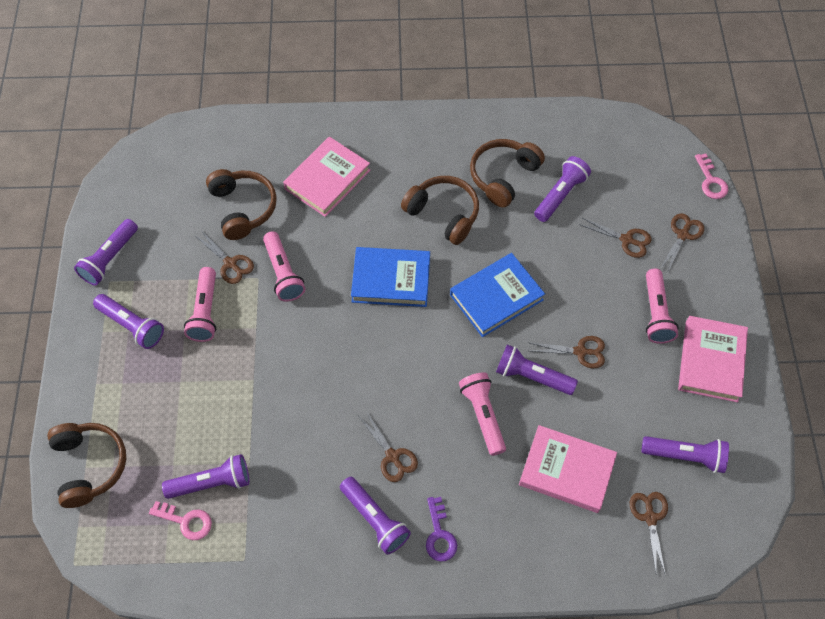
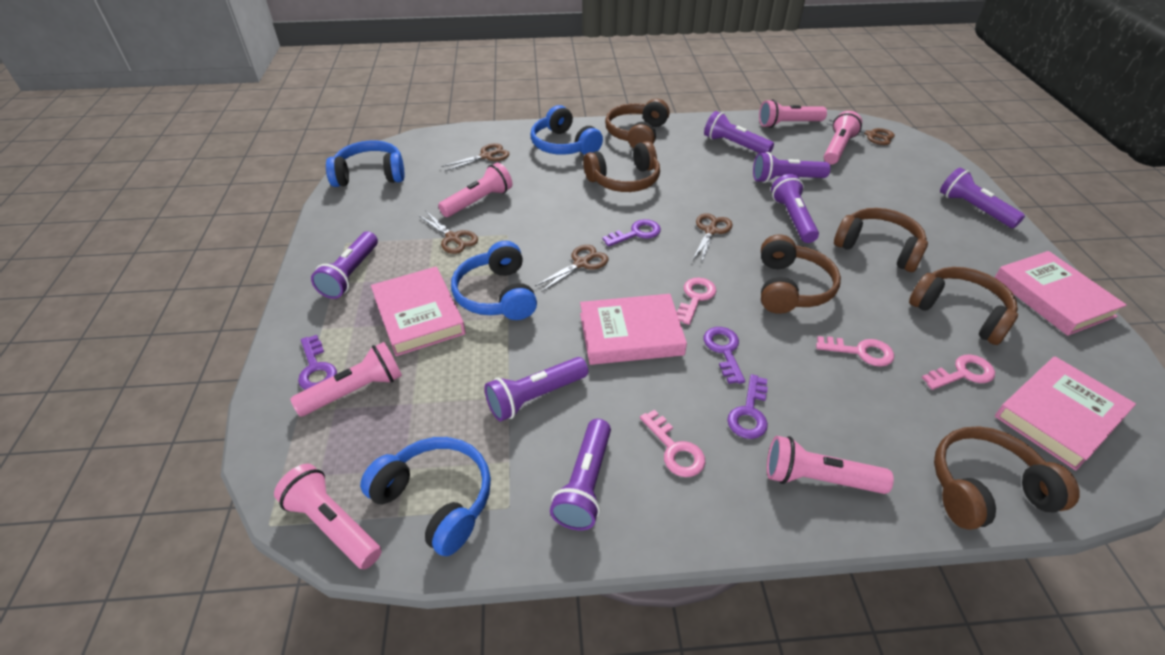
blue book: 2 -> 0
blue headphones: 0 -> 4
brown headphones: 4 -> 6
brown scissors: 6 -> 5
pink book: 3 -> 4
pink flashlight: 4 -> 6
pink key: 2 -> 4
purple key: 1 -> 4

